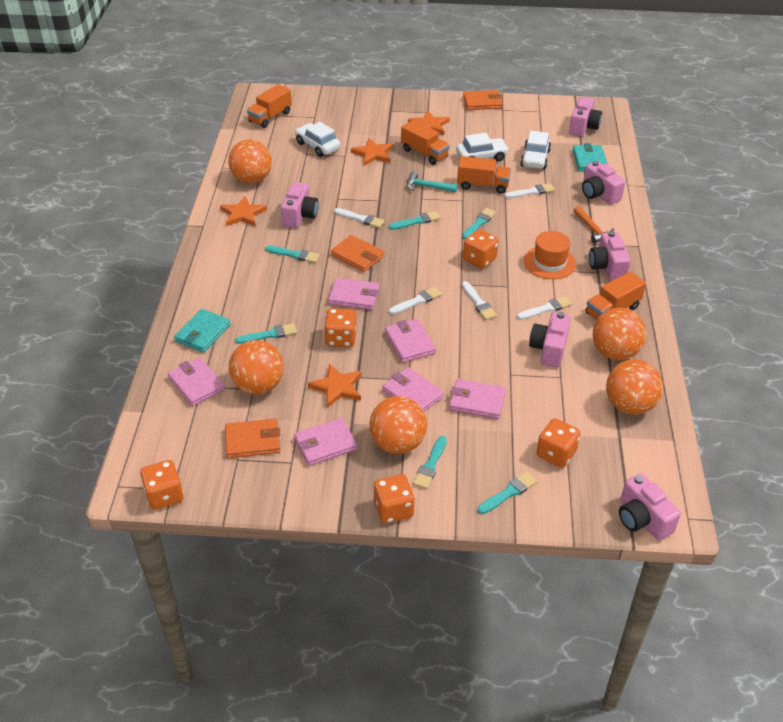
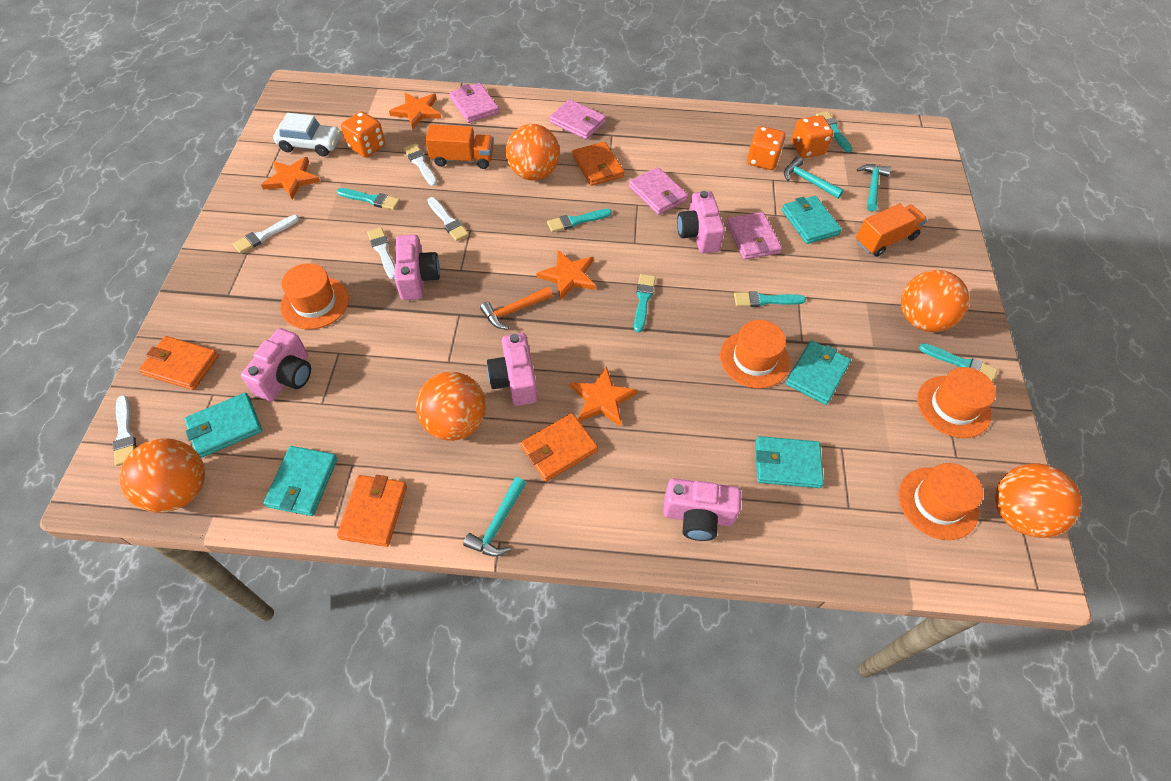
orange dice: 5 -> 3
orange hat: 1 -> 4
orange truck: 4 -> 2
orange wallet: 3 -> 4
pink camera: 6 -> 5
pink wallet: 6 -> 4
turquoise hammer: 1 -> 3
turquoise wallet: 2 -> 5
white car: 3 -> 1

